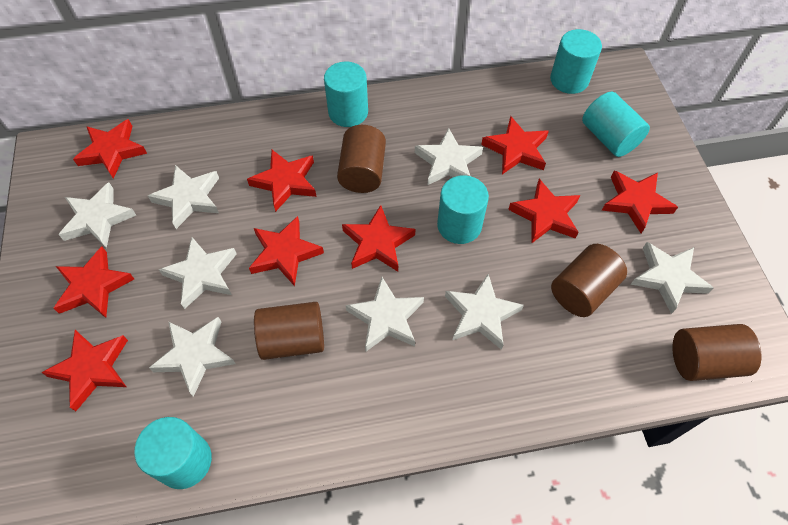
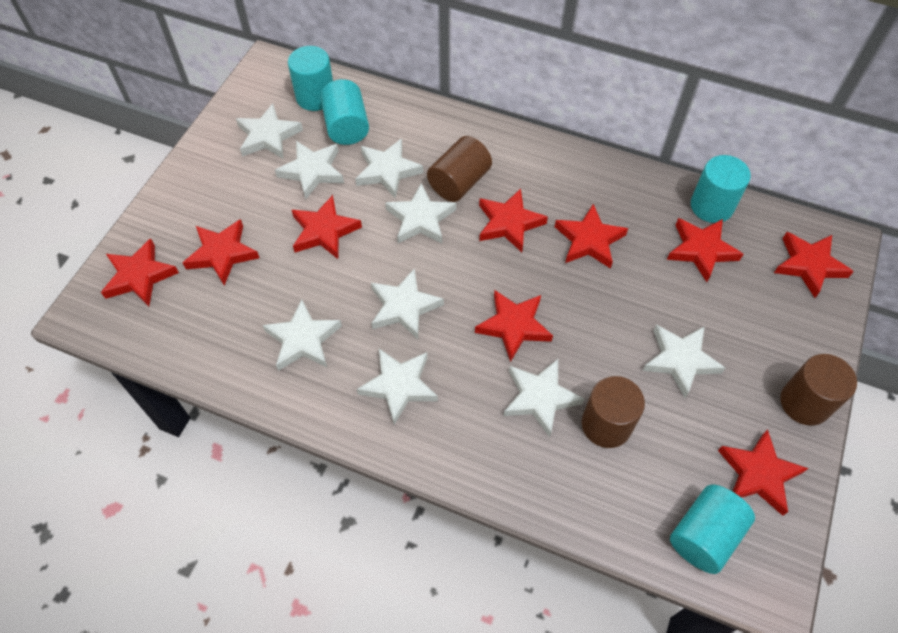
brown cylinder: 4 -> 3
turquoise cylinder: 5 -> 4
white star: 8 -> 9

